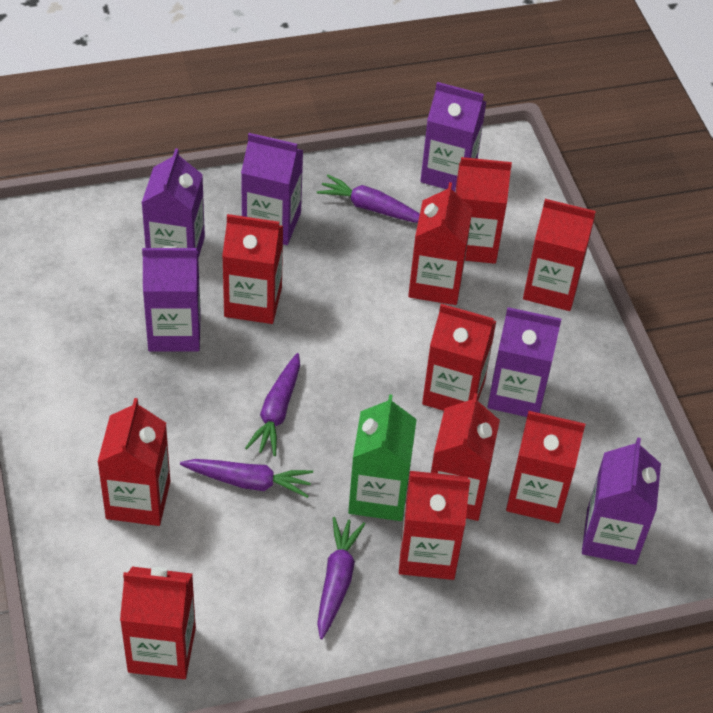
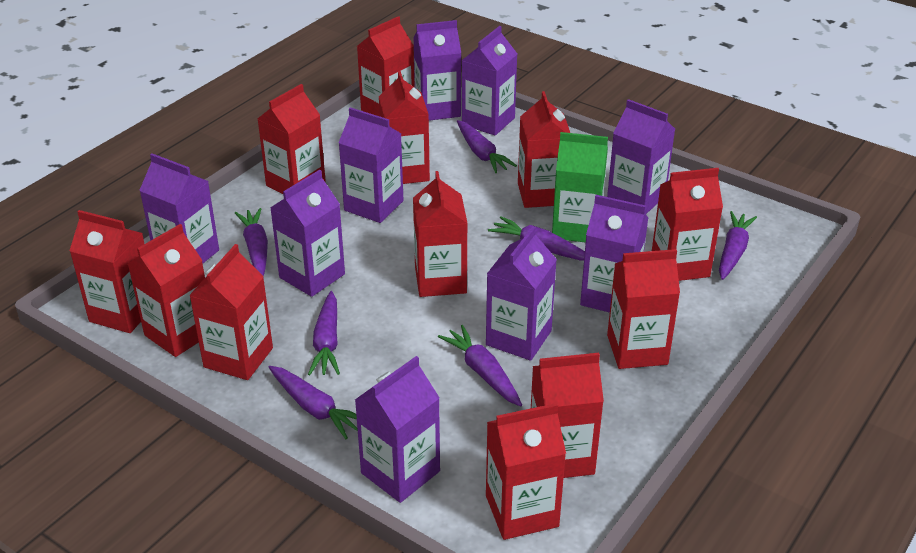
purple carrot: 4 -> 7
purple carton: 6 -> 9
red carton: 10 -> 12

